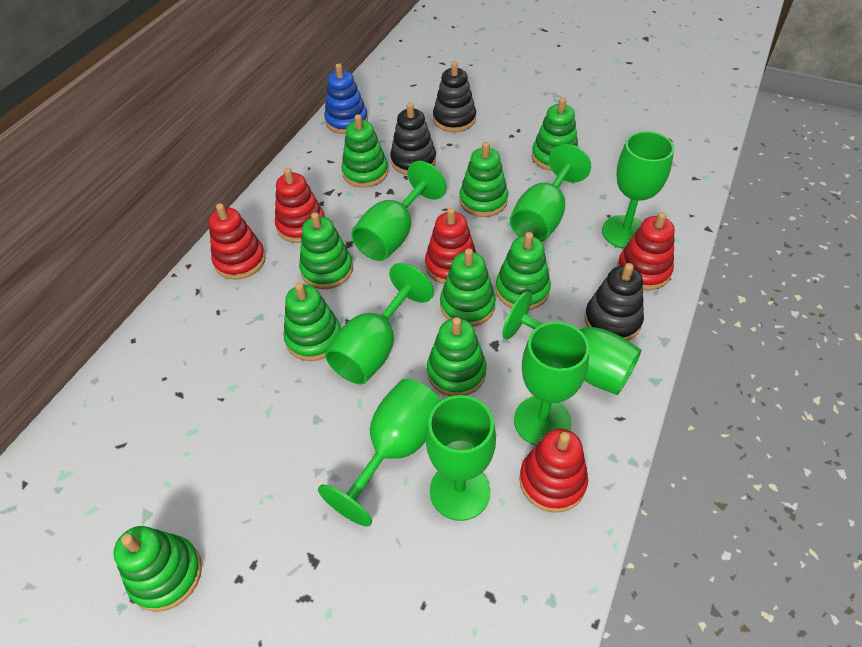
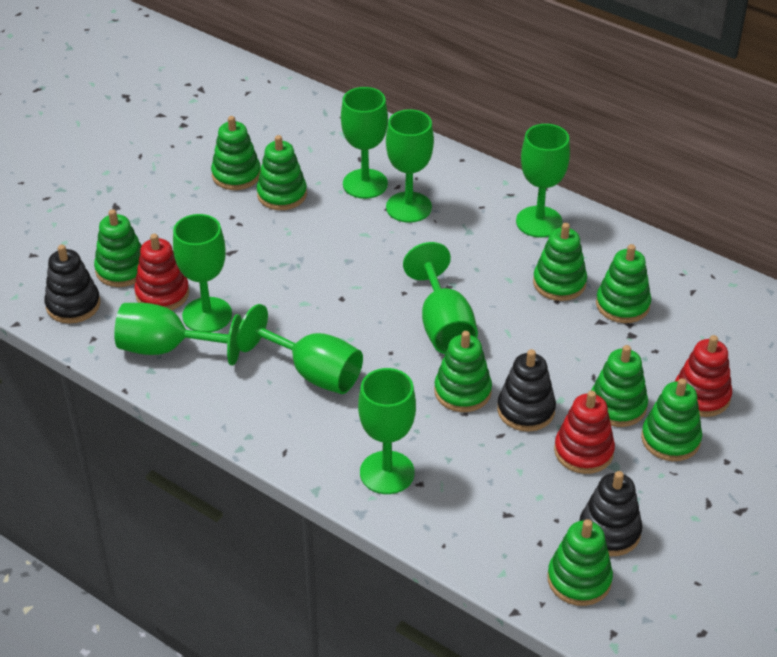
blue stacking toy: 1 -> 0
red stacking toy: 5 -> 3

